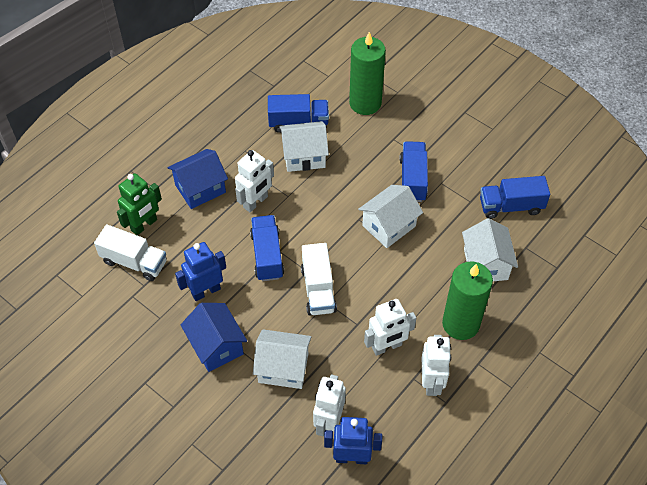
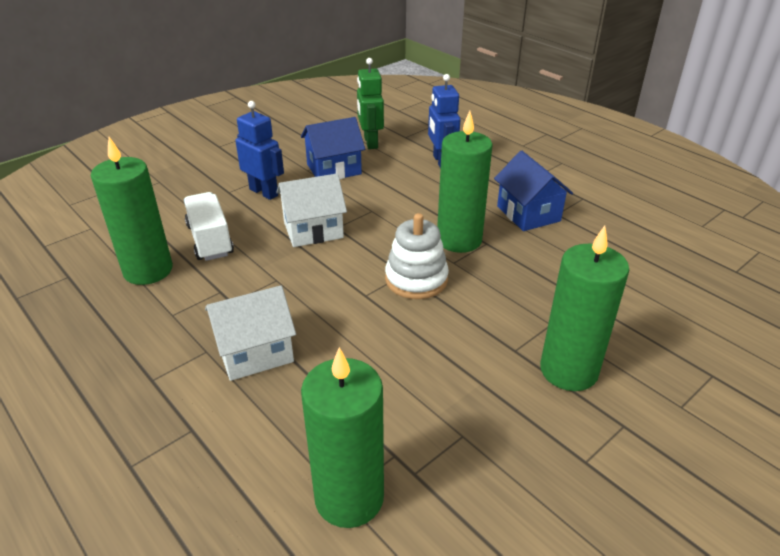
blue truck: 4 -> 0
green candle: 2 -> 4
white house: 4 -> 2
white robot: 4 -> 0
white stacking toy: 0 -> 1
white truck: 2 -> 1

